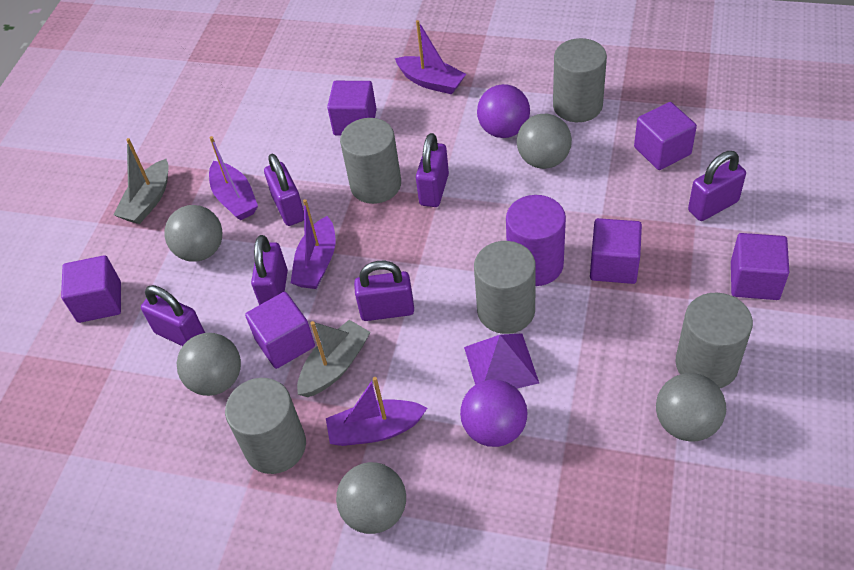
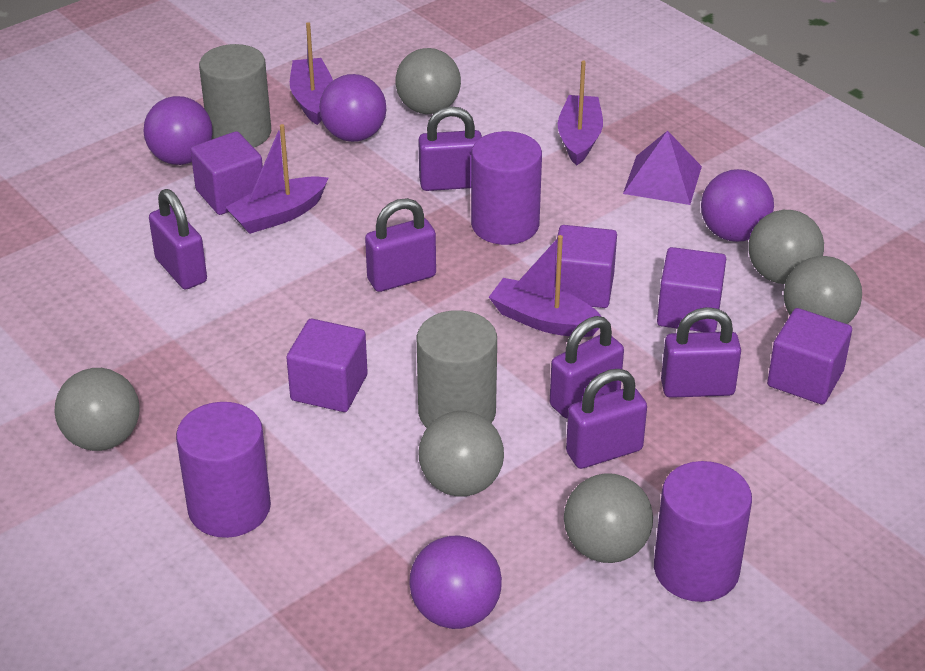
grey ball: 5 -> 6
grey boat: 2 -> 0
grey cylinder: 5 -> 2
purple ball: 2 -> 4
purple cube: 6 -> 5
purple cylinder: 1 -> 3

